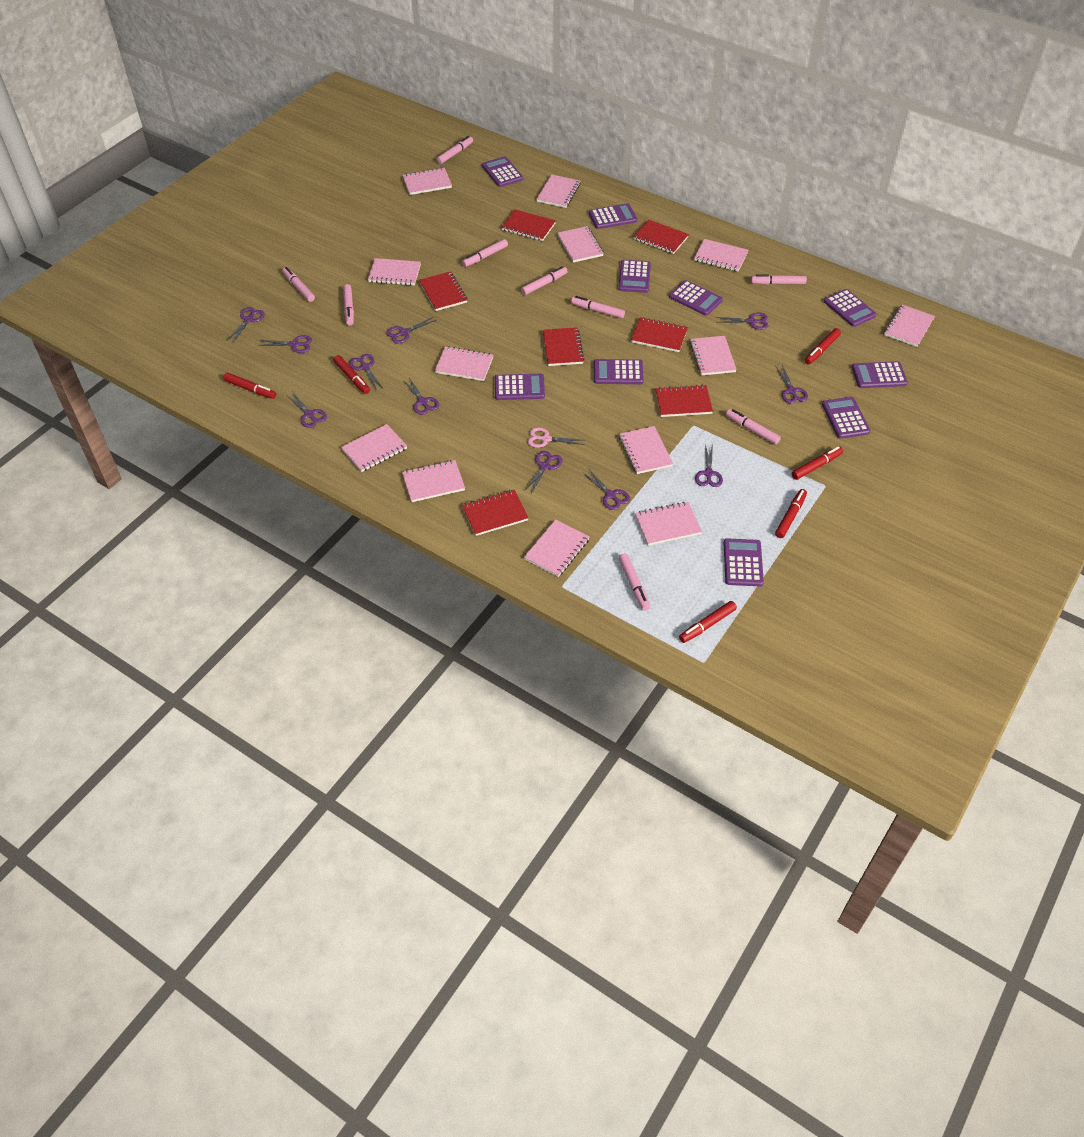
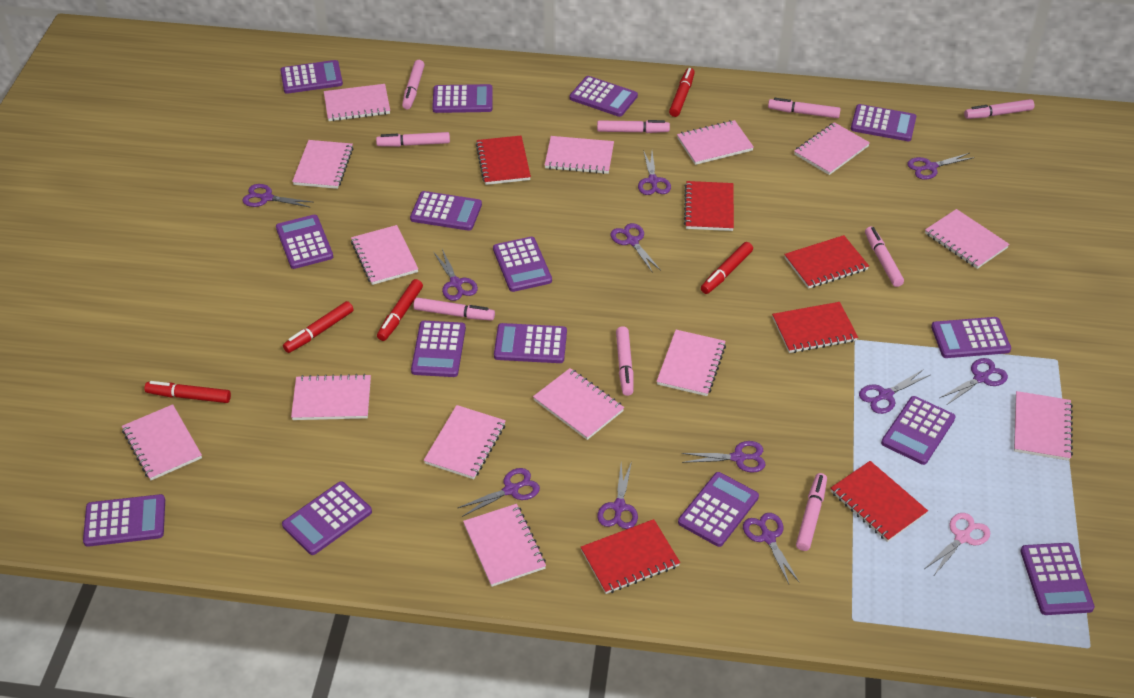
pink notebook: 13 -> 14
purple calculator: 10 -> 15
red marker: 6 -> 5
red notebook: 7 -> 6

